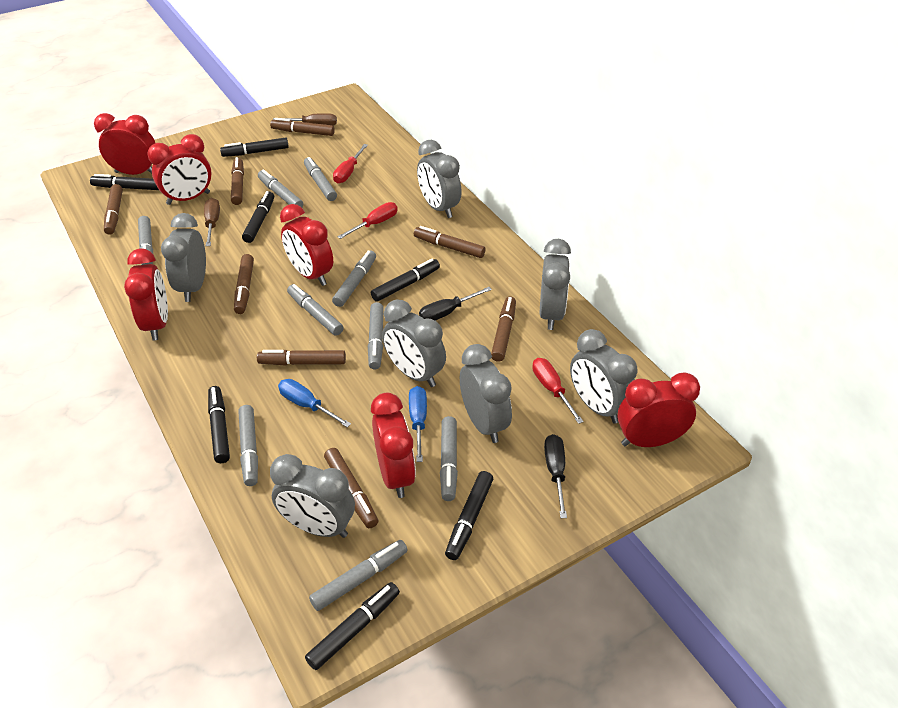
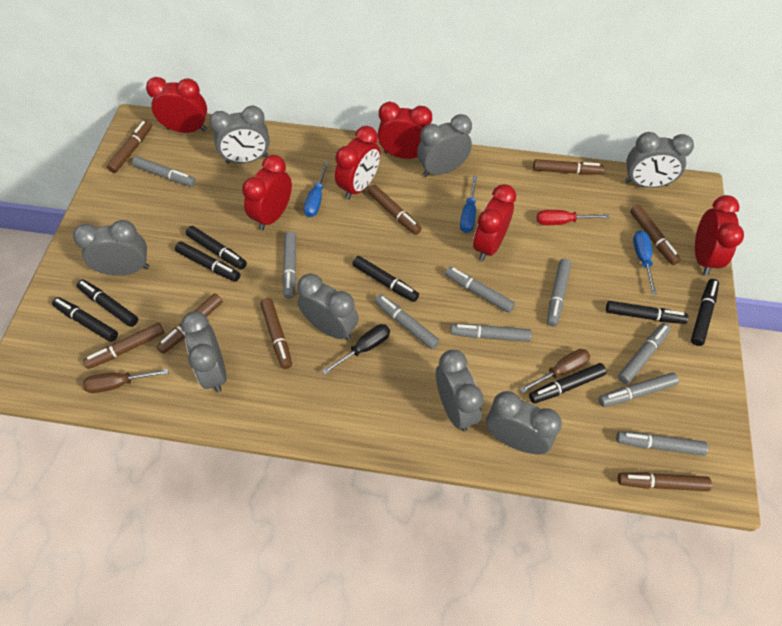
black marker: 7 -> 8
black screwdriver: 2 -> 1
blue screwdriver: 2 -> 3
grey clock: 7 -> 8
red screwdriver: 3 -> 1

